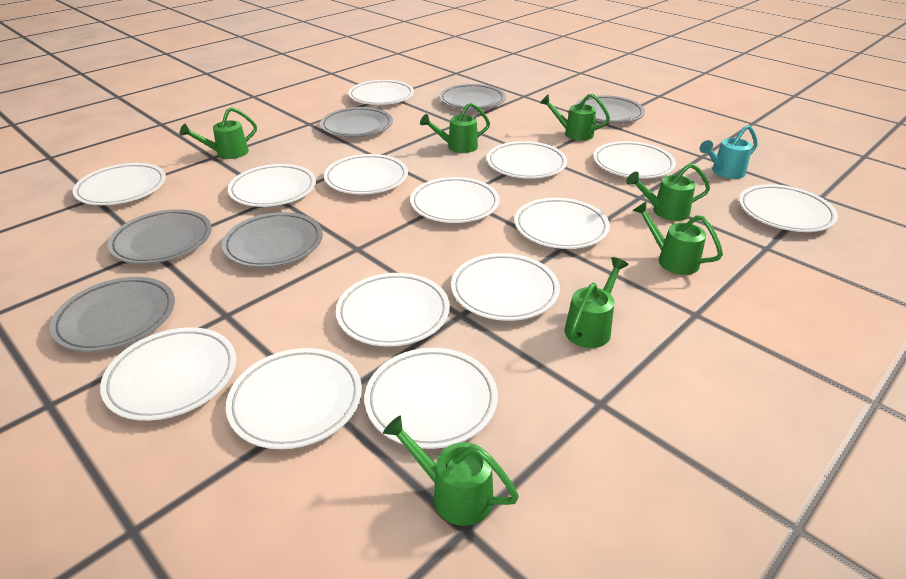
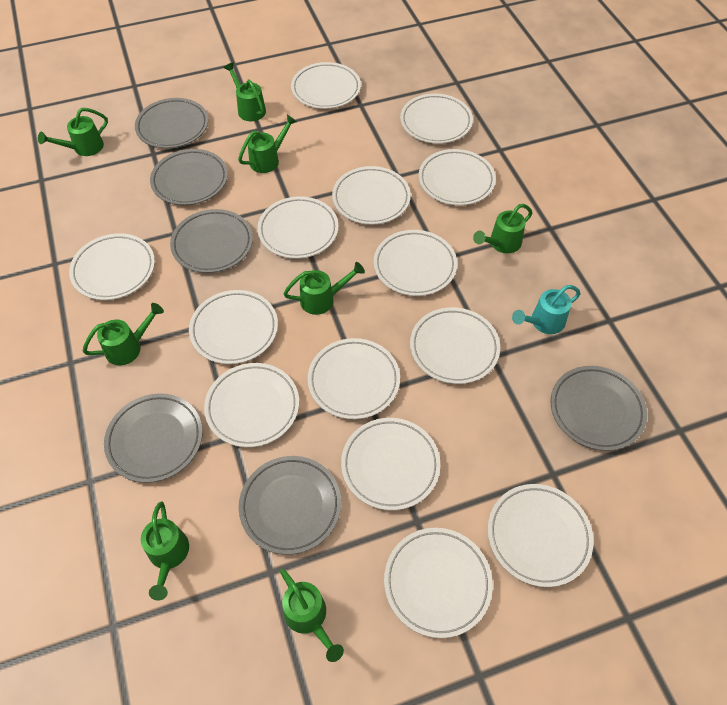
green watering can: 7 -> 8

